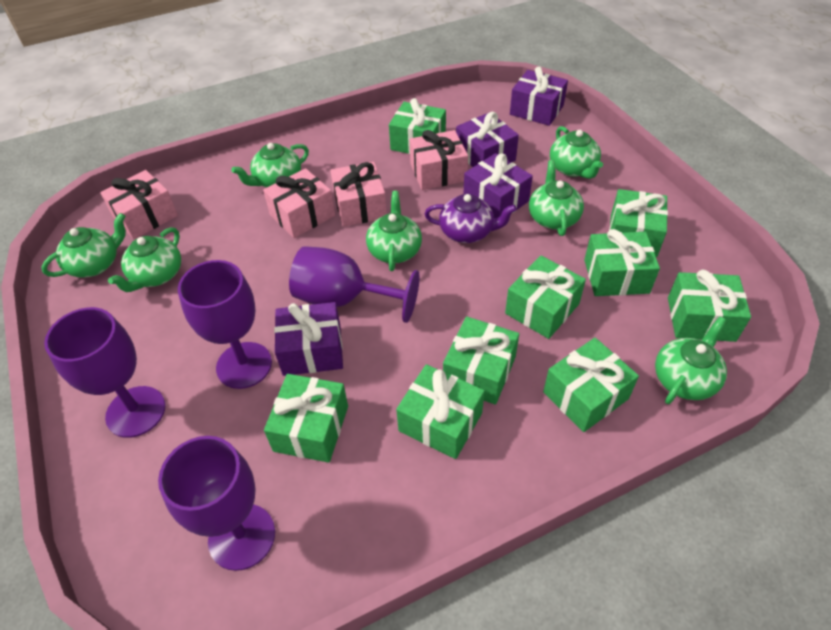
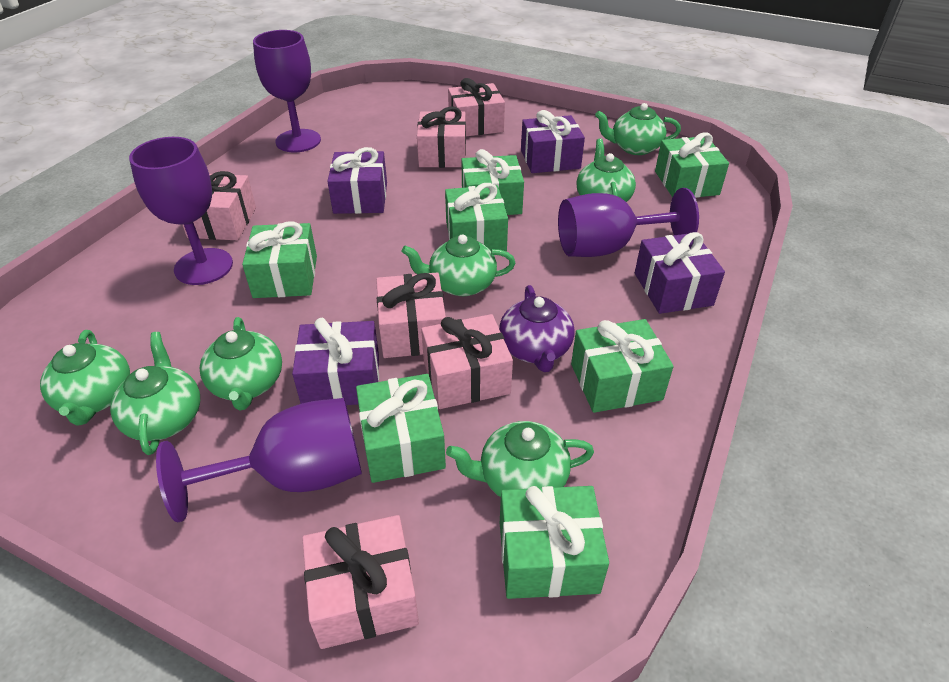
green gift: 9 -> 7
pink gift: 4 -> 6

